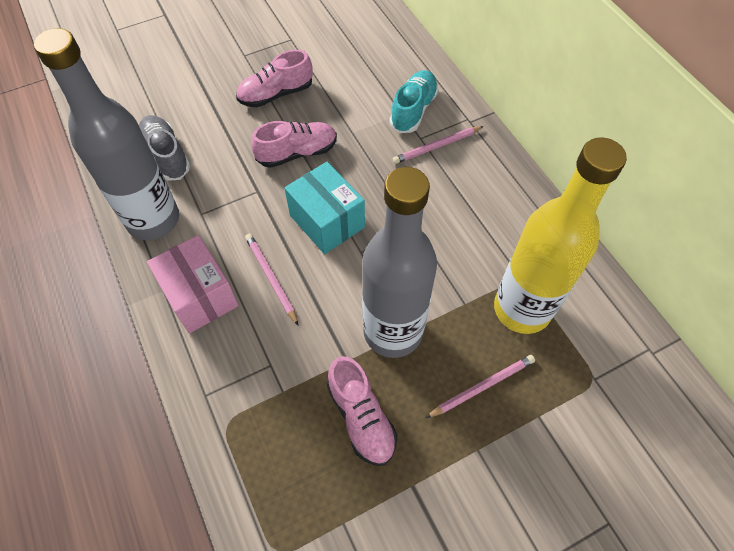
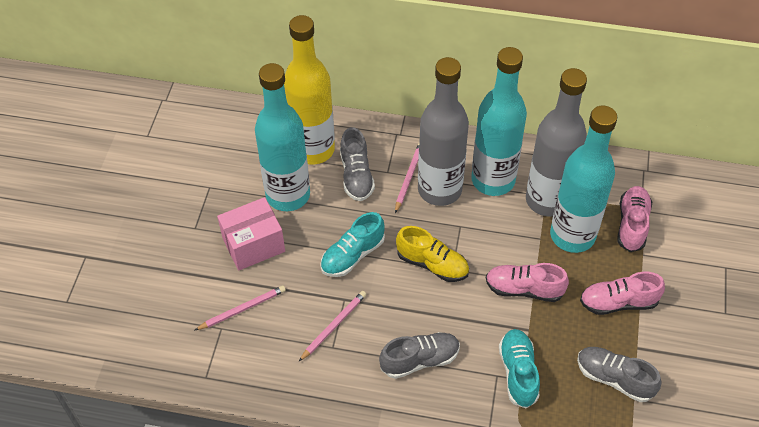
grey shoe: 1 -> 3
turquoise bottle: 0 -> 3
turquoise box: 1 -> 0
turquoise shoe: 1 -> 2
yellow shoe: 0 -> 1

